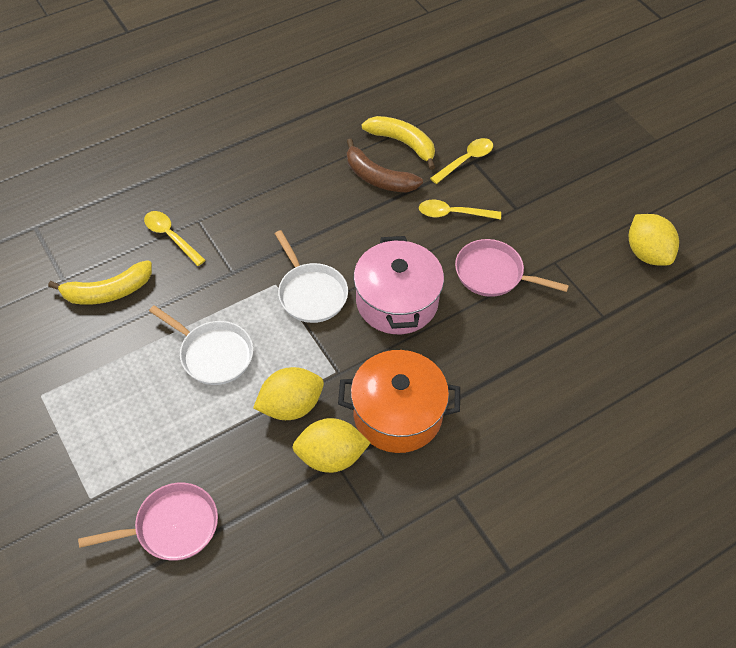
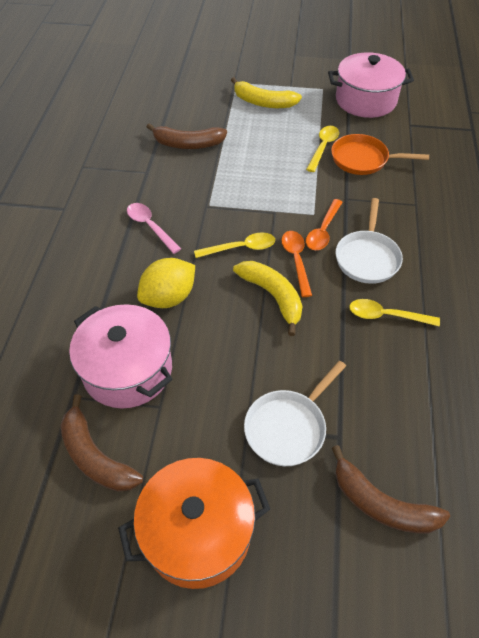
brown banana: 1 -> 3
orange pan: 0 -> 1
orange spoon: 0 -> 2
pink pan: 2 -> 0
pink pot: 1 -> 2
pink spoon: 0 -> 1
yellow lemon: 3 -> 1

